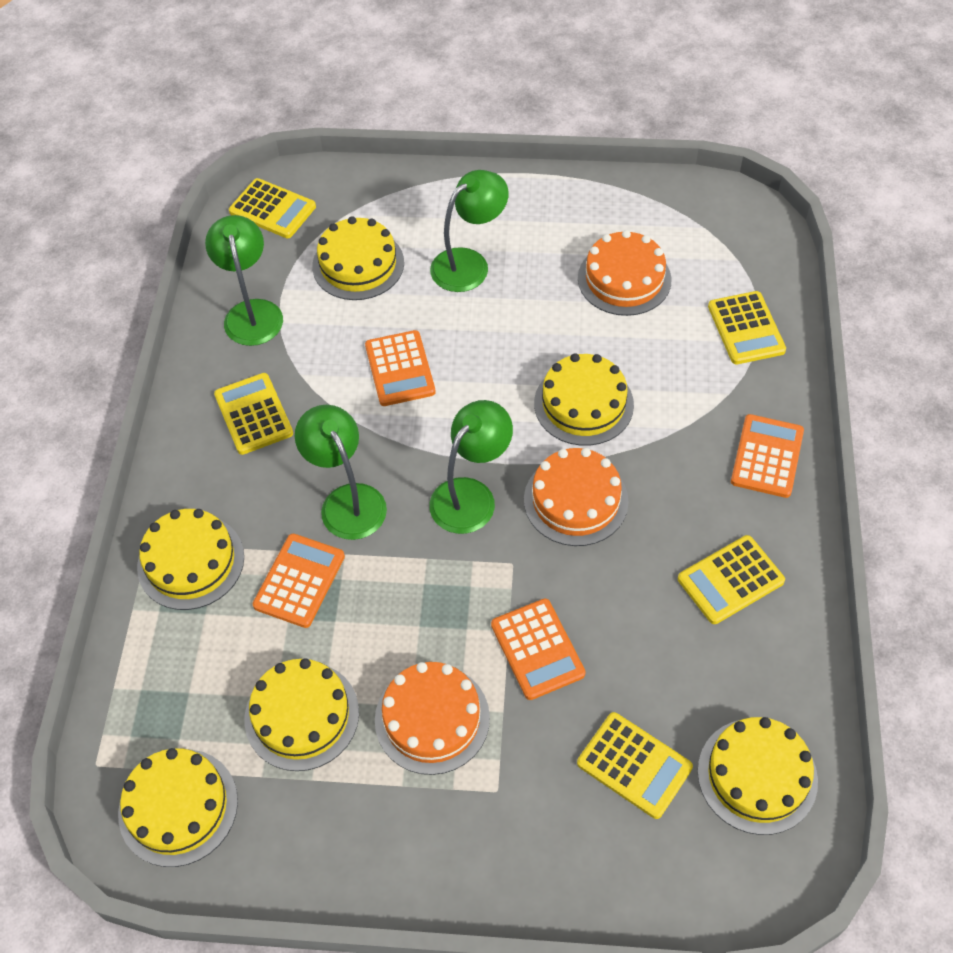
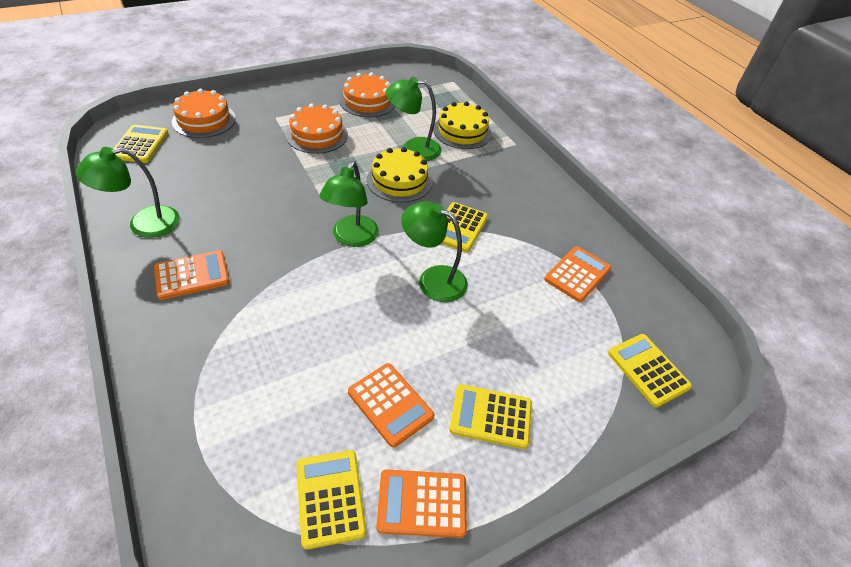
yellow cake: 6 -> 2

